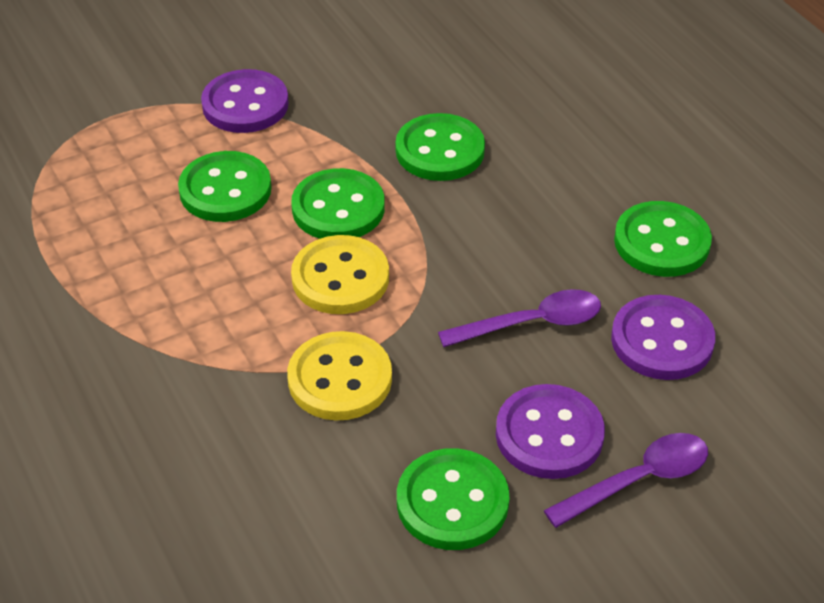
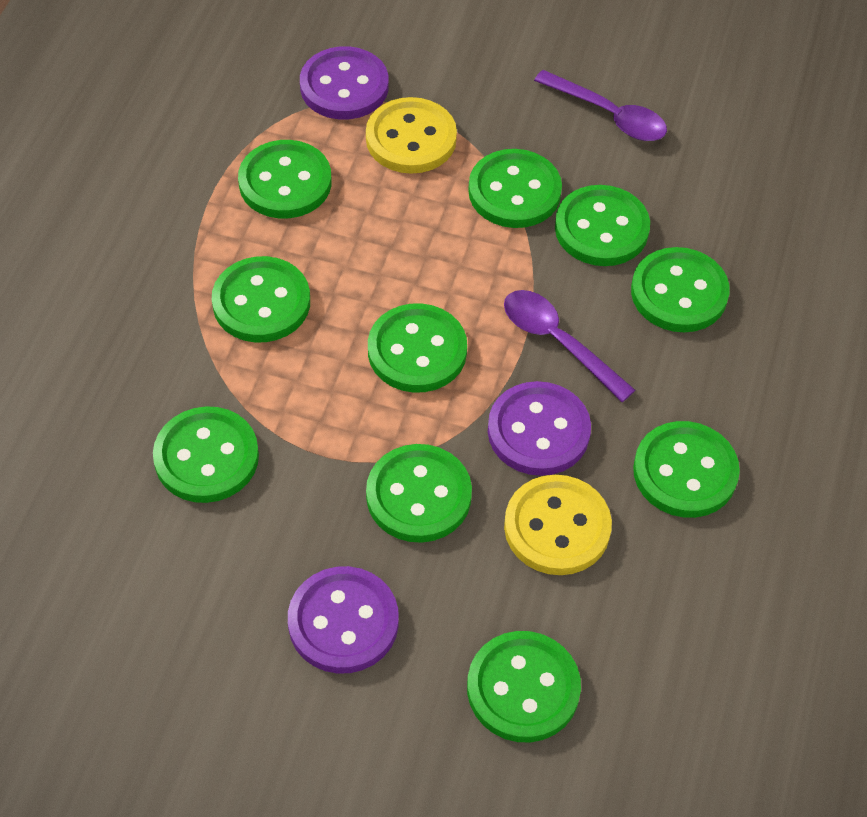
green button: 5 -> 10

